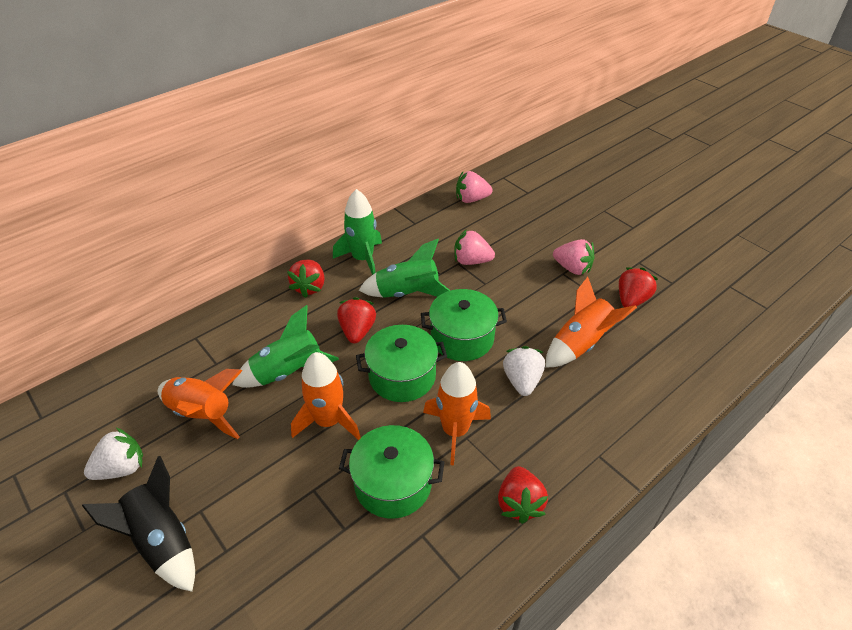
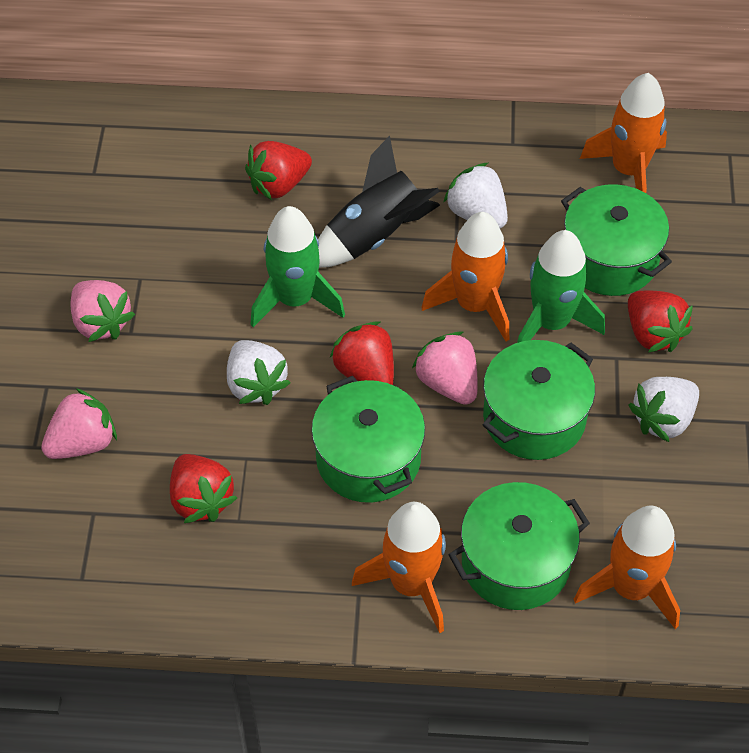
green pot: 3 -> 4
green rocket: 3 -> 2
white strawberry: 2 -> 3

